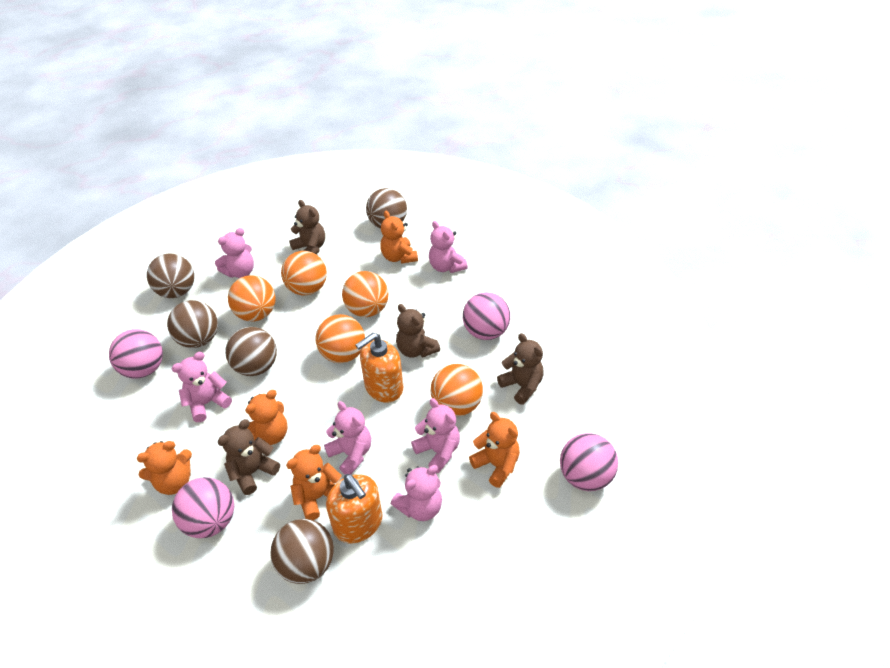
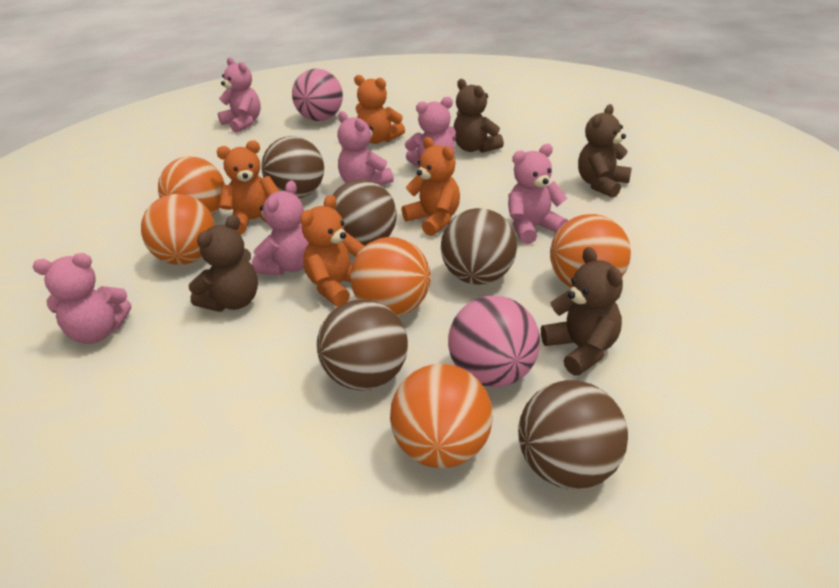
orange soap dispenser: 2 -> 0
orange teddy bear: 5 -> 4
pink ball: 4 -> 2

